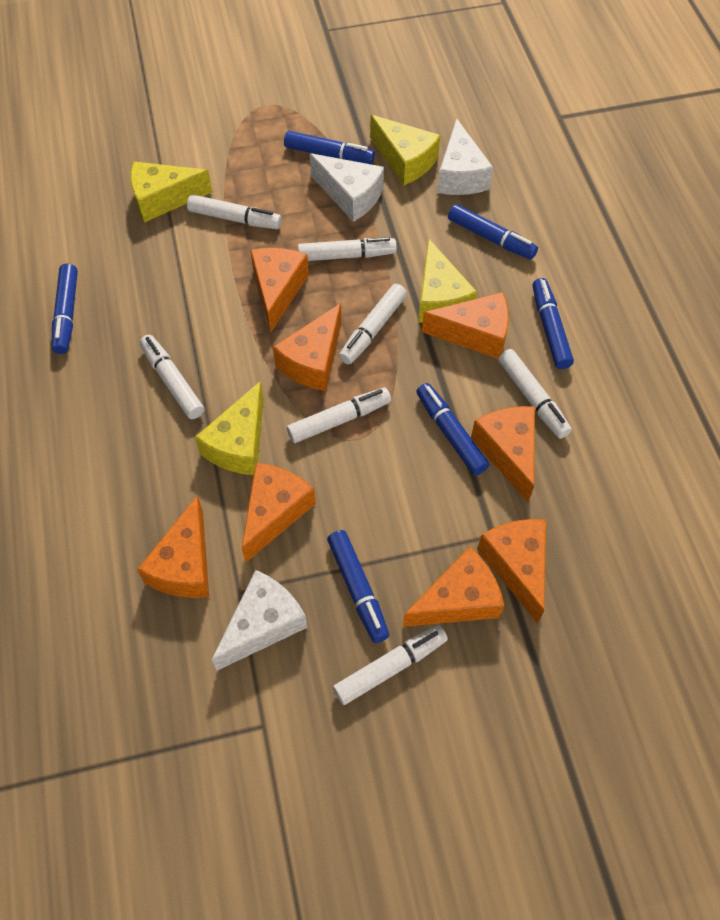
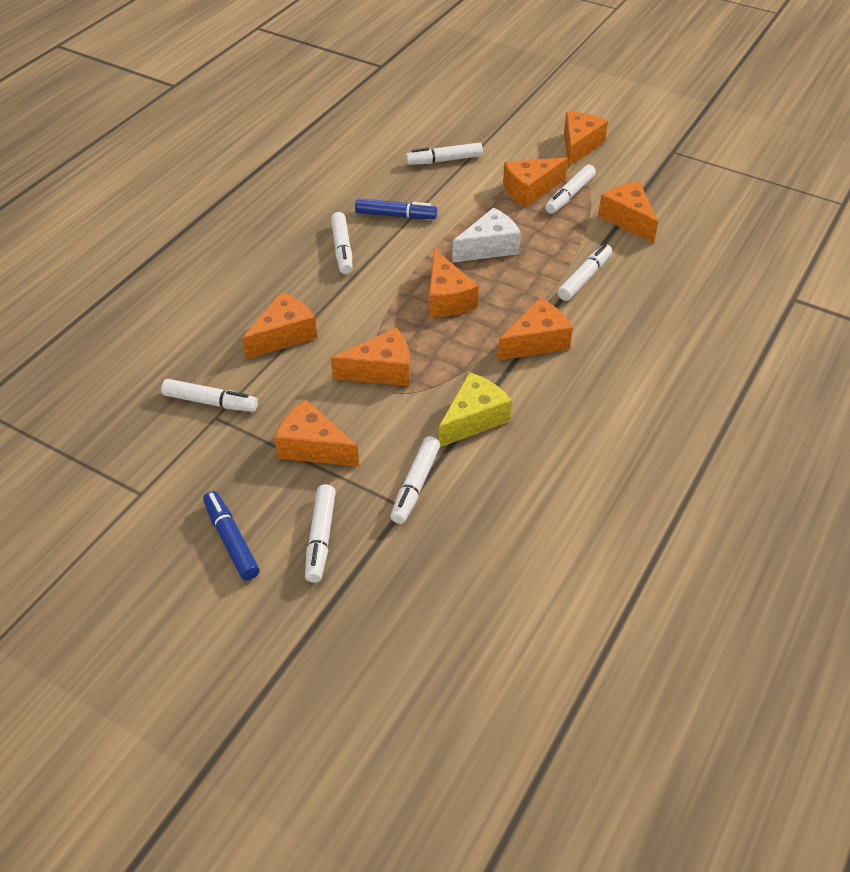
blue marker: 6 -> 2
white cheese: 3 -> 1
yellow cheese: 4 -> 1

